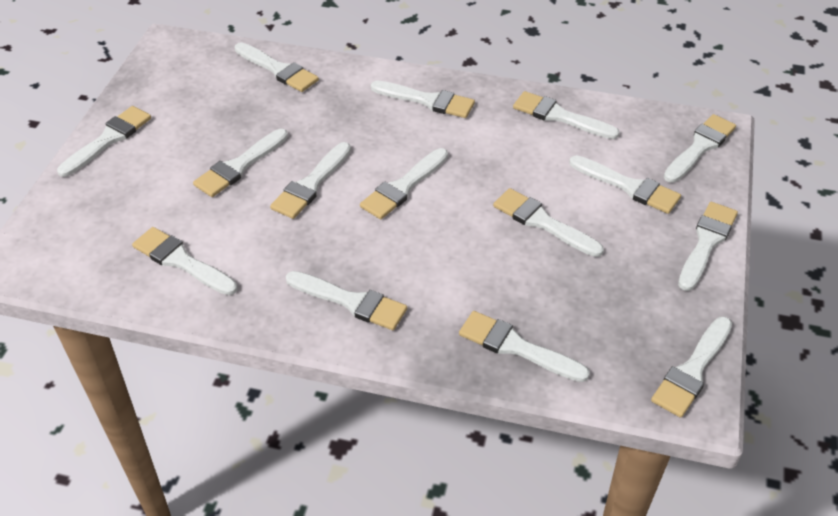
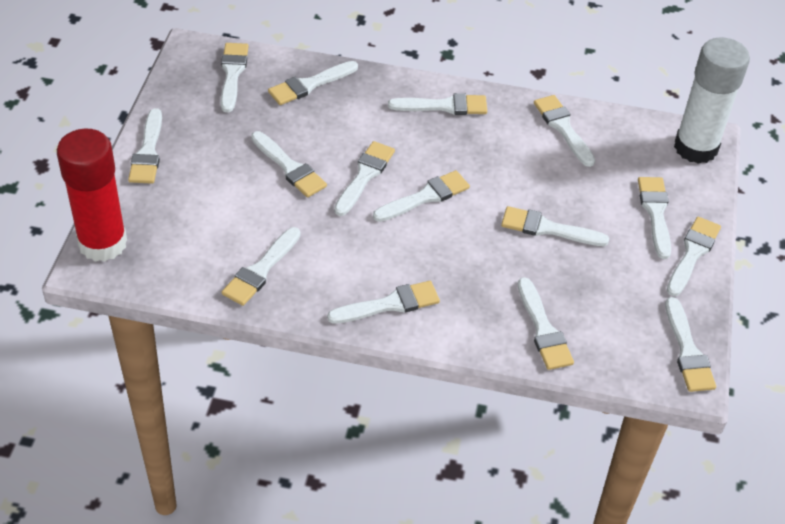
red glue stick: 0 -> 1
white glue stick: 0 -> 1

